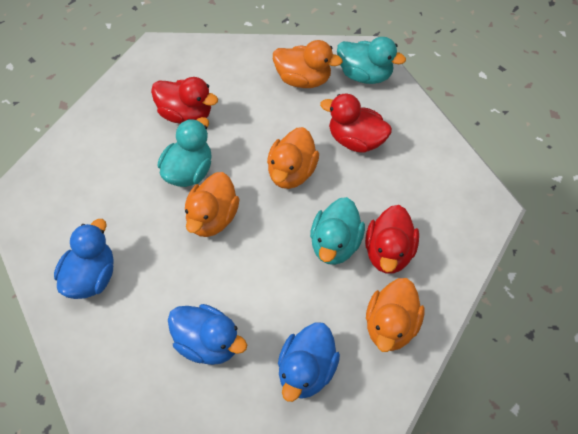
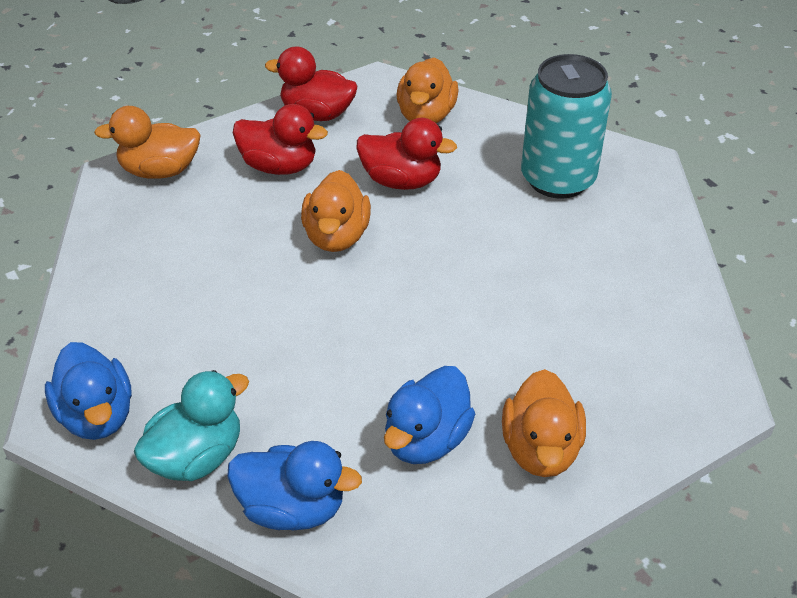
turquoise can: 0 -> 1
turquoise duck: 3 -> 1

